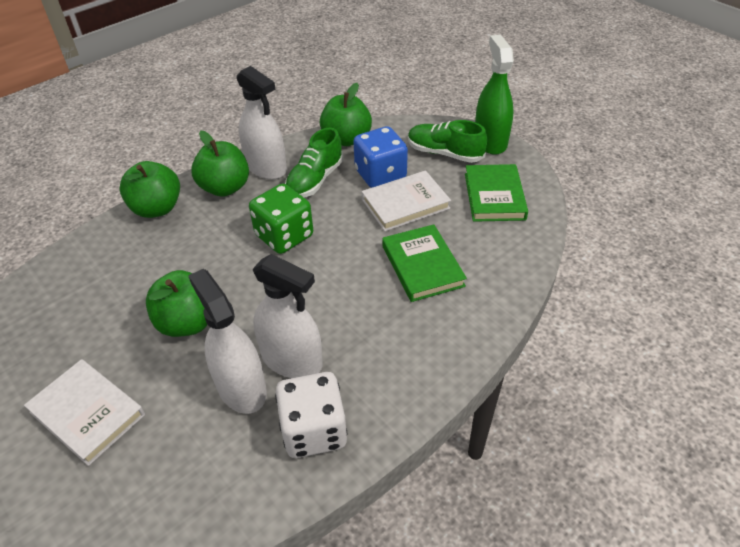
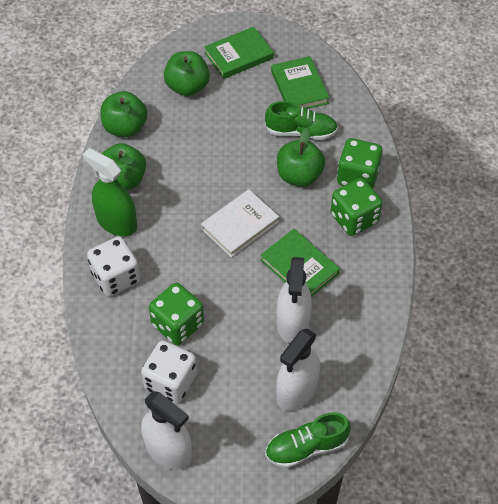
blue dice: 1 -> 0
green book: 2 -> 3
green dice: 1 -> 3
white book: 2 -> 1
white dice: 1 -> 2

